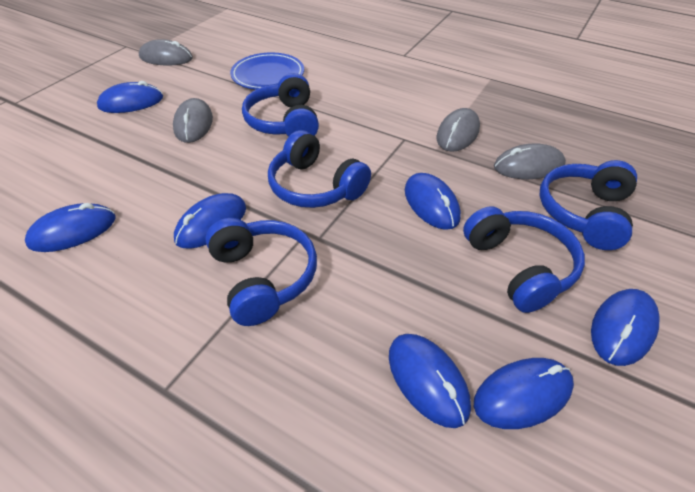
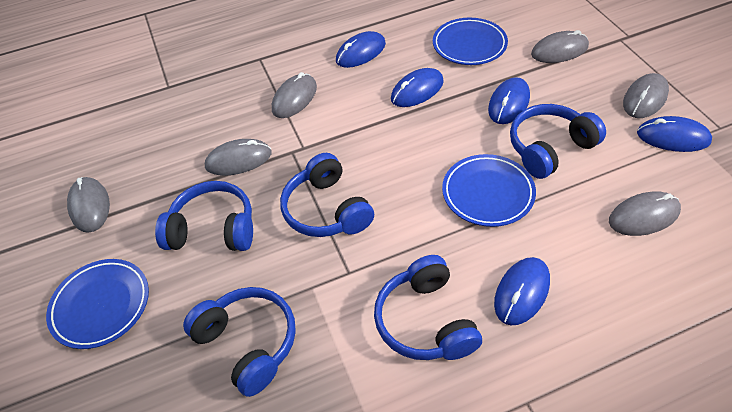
blue mouse: 7 -> 5
blue plate: 1 -> 3
grey mouse: 4 -> 6

